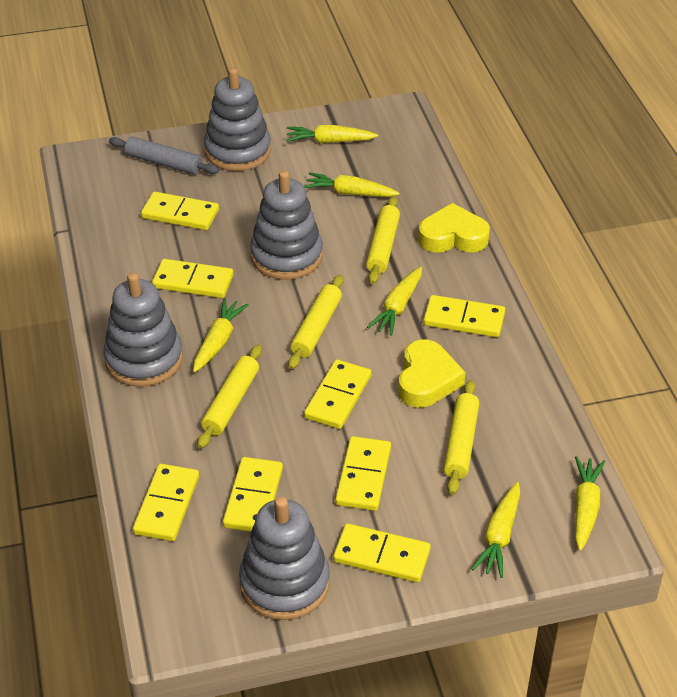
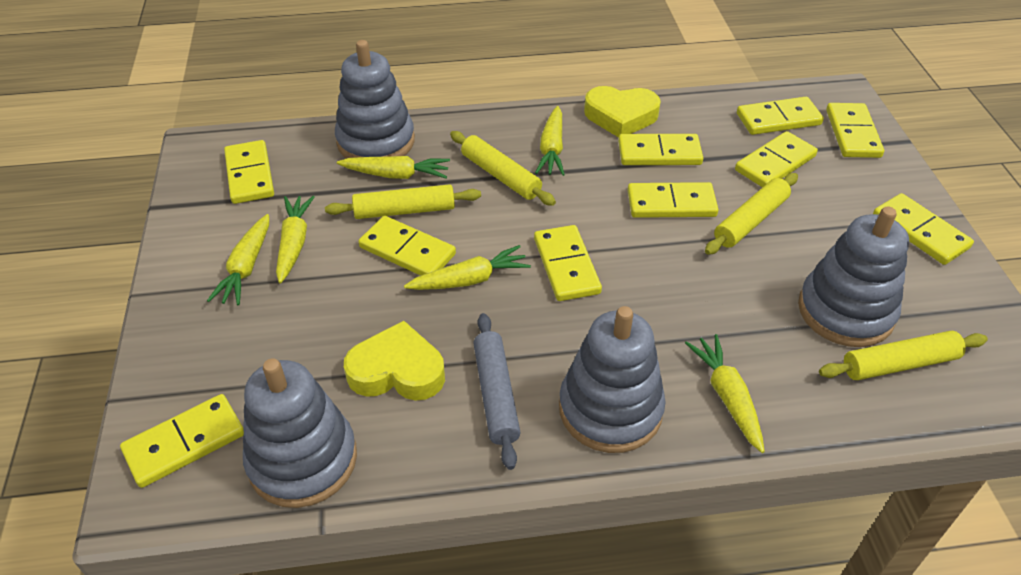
yellow domino: 8 -> 10

